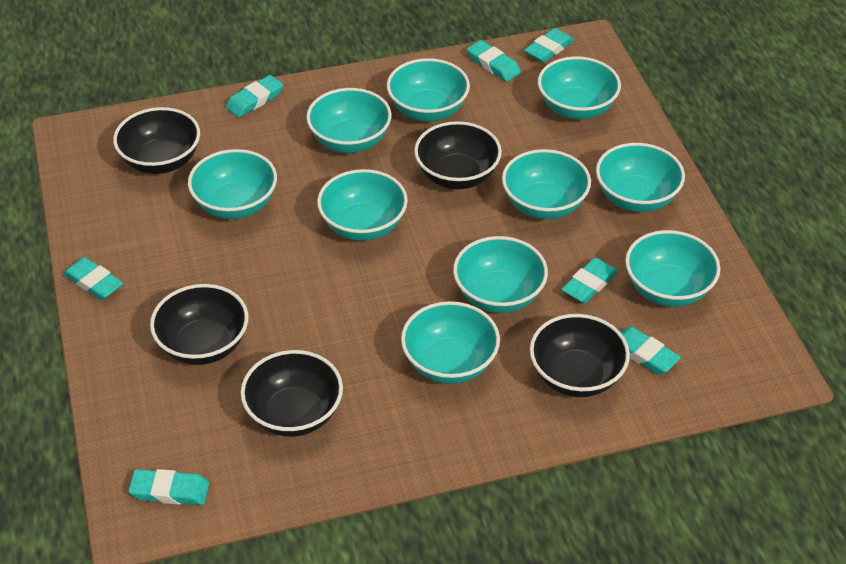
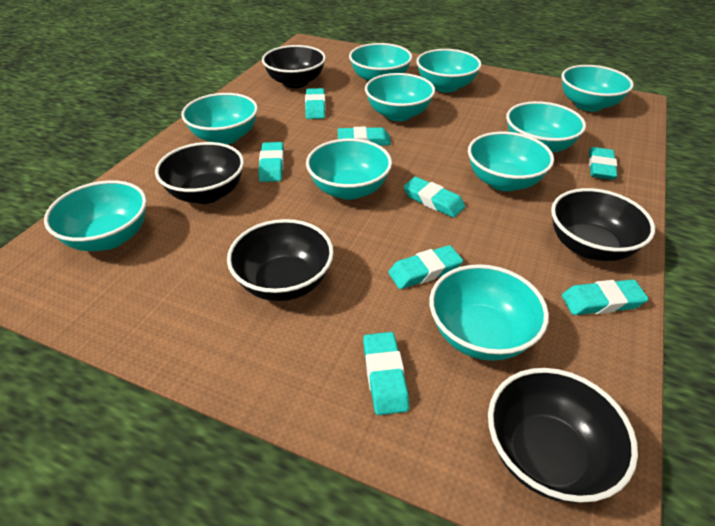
turquoise eraser: 7 -> 8

